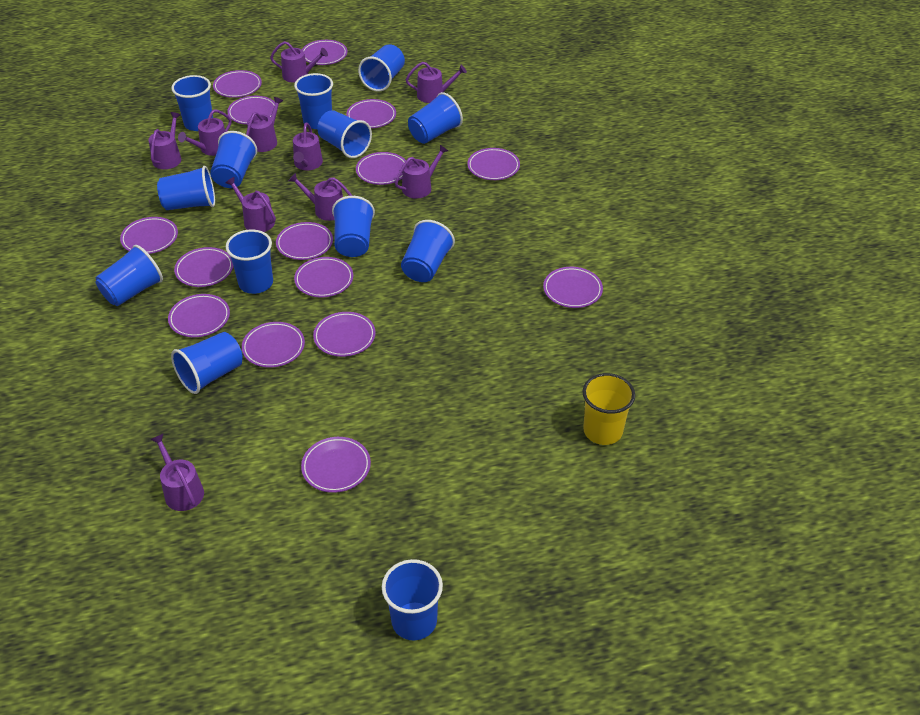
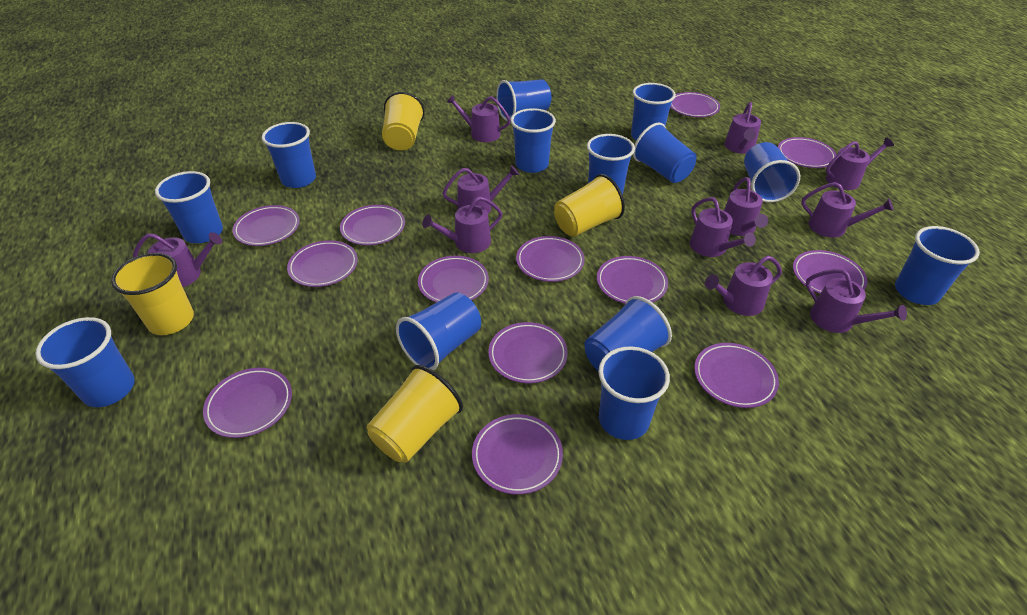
purple plate: 15 -> 13
purple watering can: 10 -> 11
yellow cup: 1 -> 4

